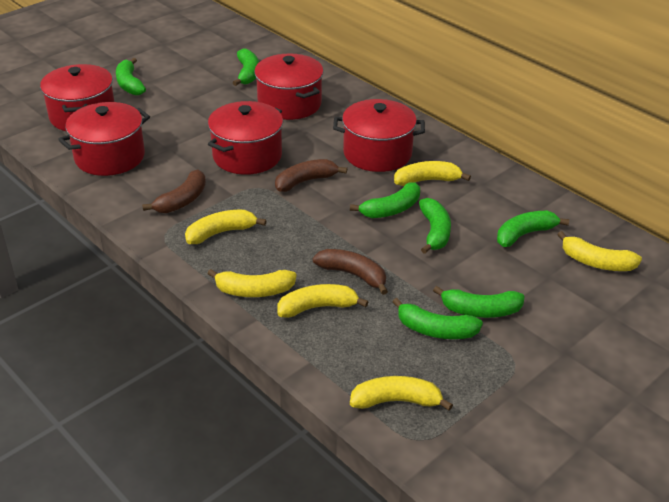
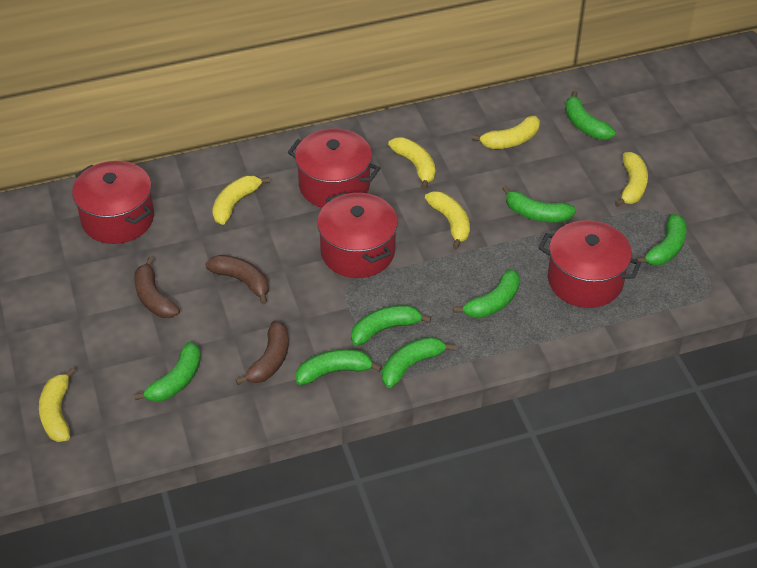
green banana: 7 -> 8
red pot: 5 -> 4

